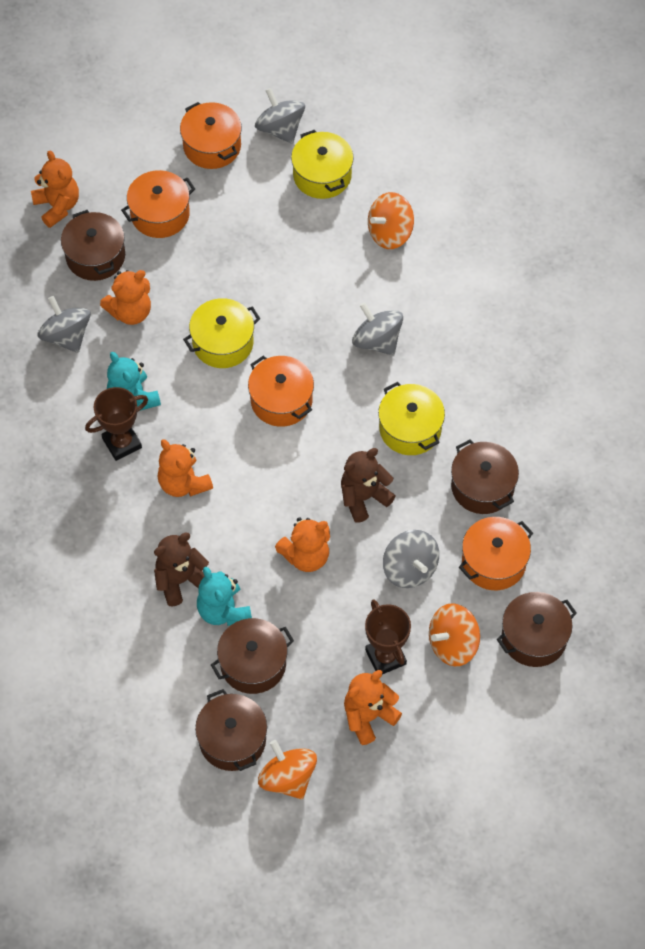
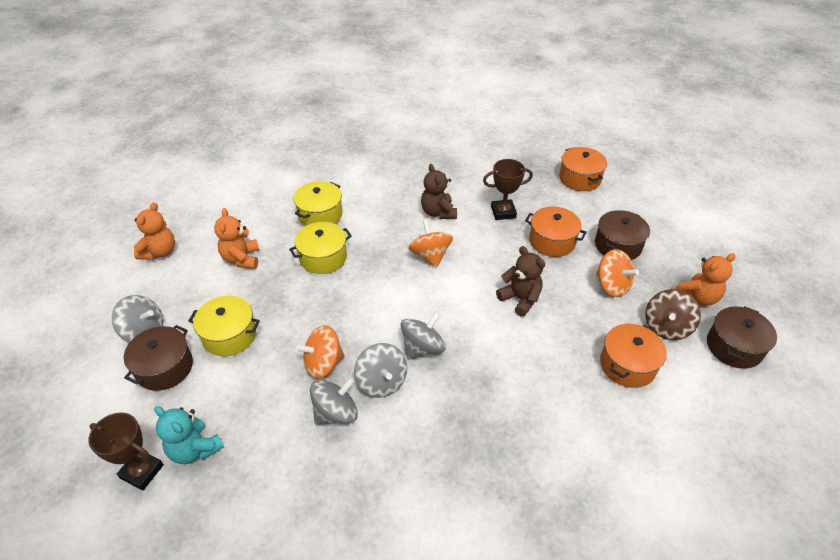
brown pot: 5 -> 3
brown spinning top: 0 -> 1
orange pot: 4 -> 3
orange teddy bear: 5 -> 3
turquoise teddy bear: 2 -> 1

